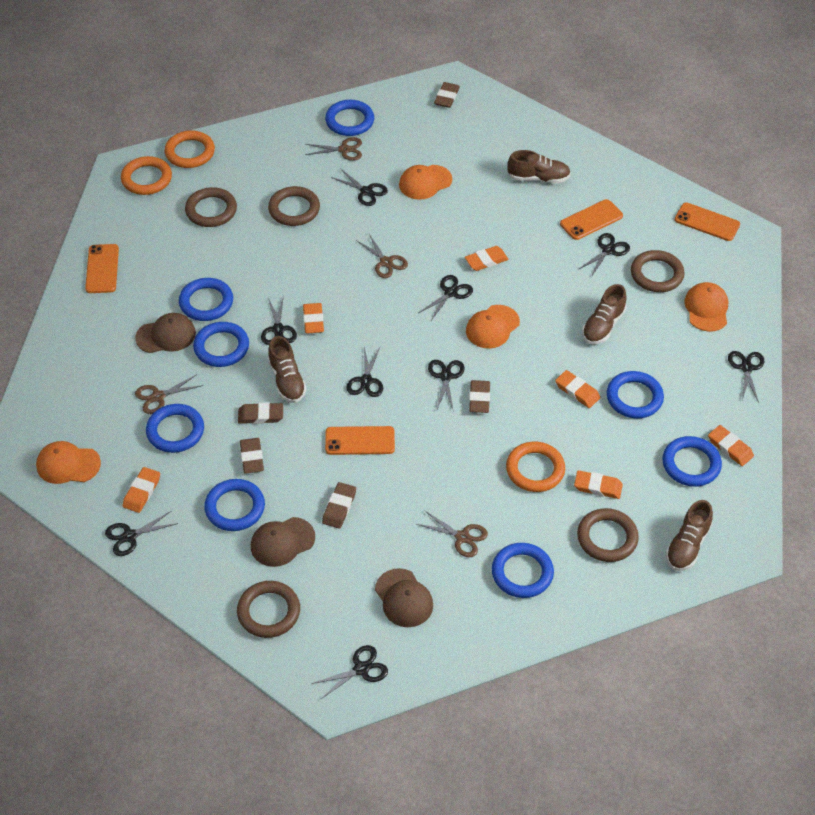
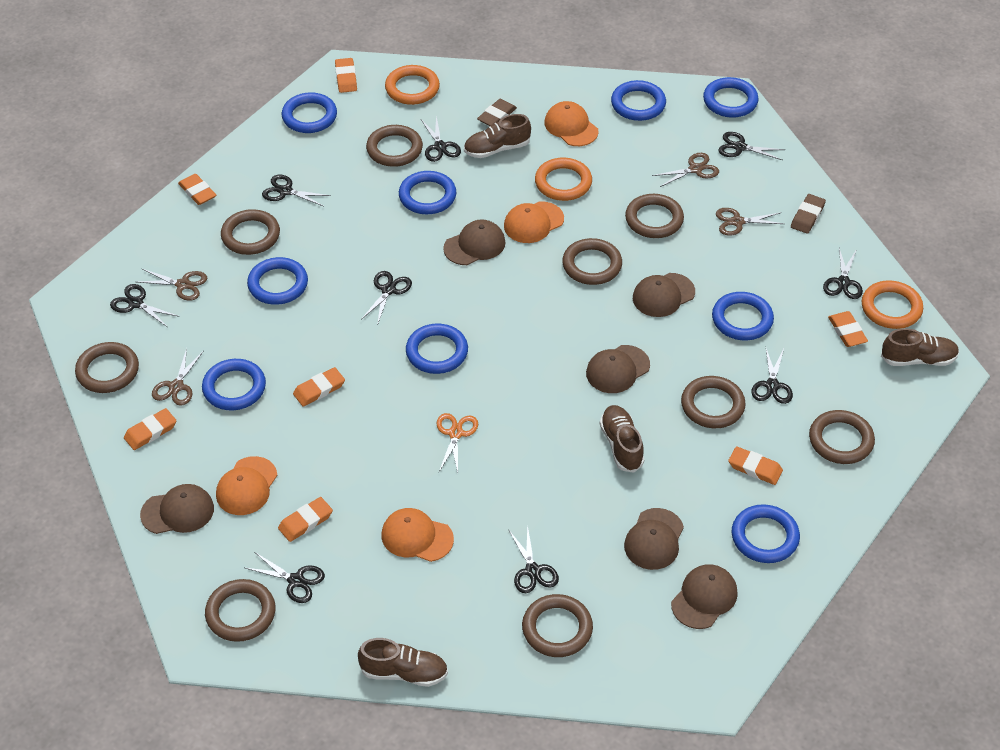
blue ring: 8 -> 9
brown cap: 3 -> 6
brown eraser: 5 -> 2
brown ring: 5 -> 9
orange eraser: 6 -> 7
orange phone: 4 -> 0
orange scissors: 0 -> 1

